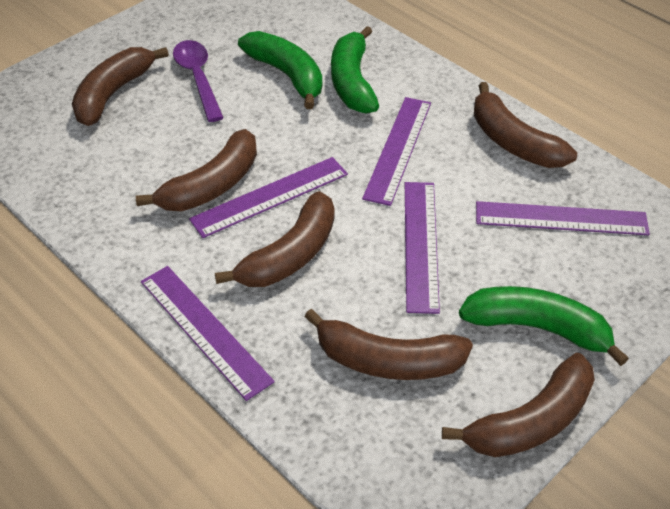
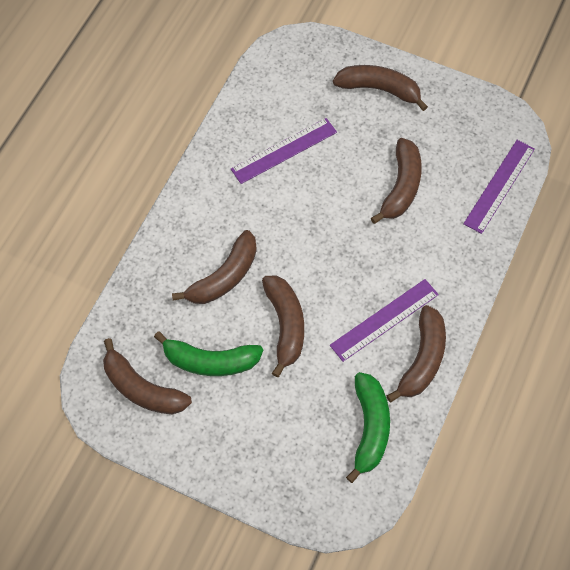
green banana: 3 -> 2
purple ruler: 5 -> 3
purple spoon: 1 -> 0

